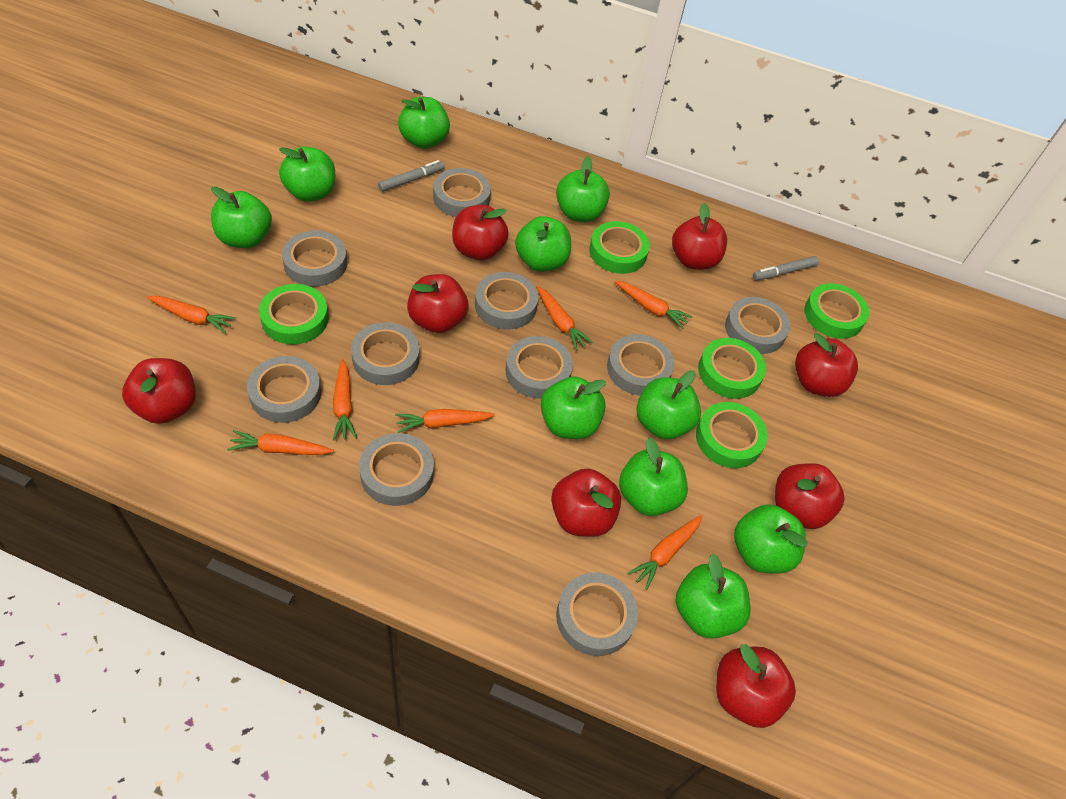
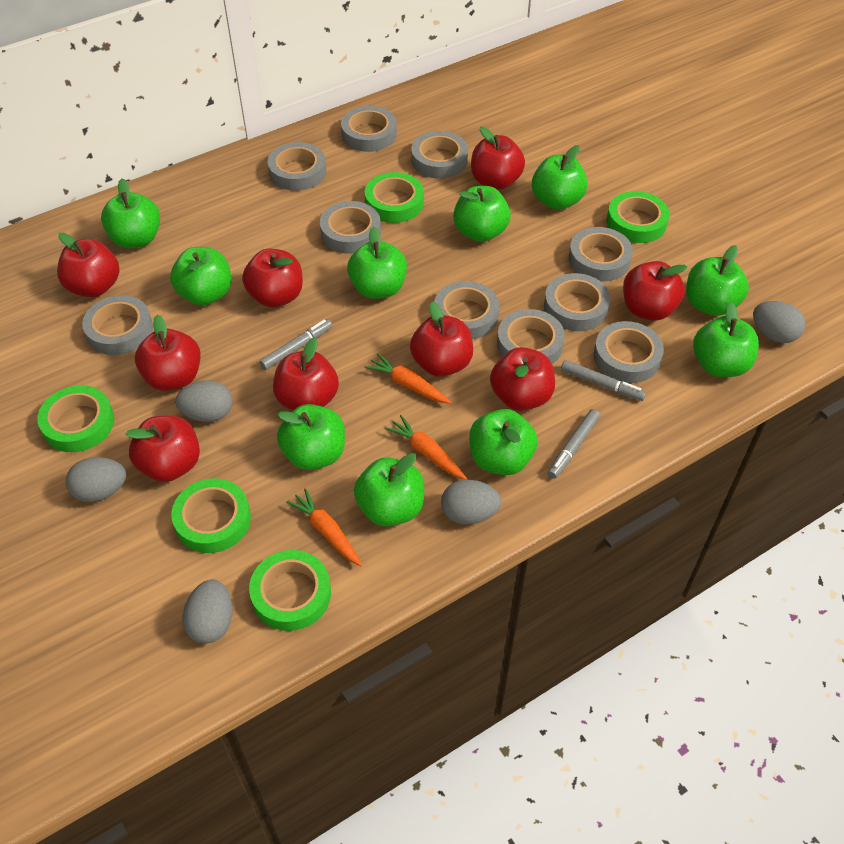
grey egg: 0 -> 5
grey marker: 2 -> 3
orange carrot: 7 -> 3
red apple: 8 -> 9

